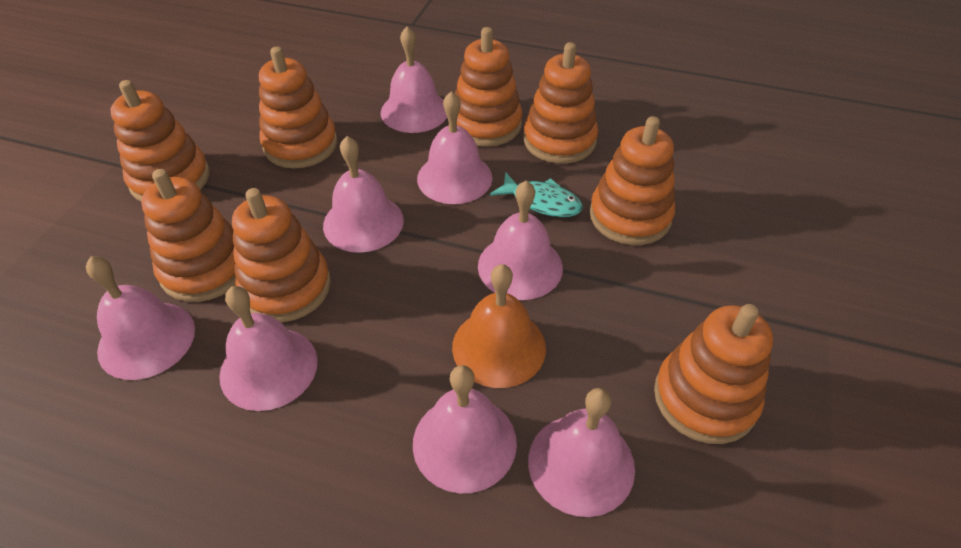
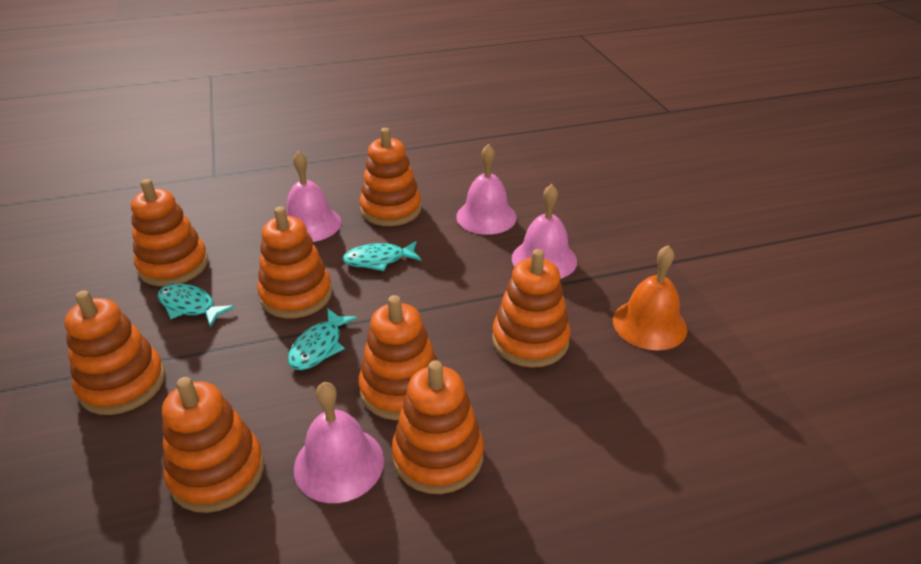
pink bell: 8 -> 4
turquoise fish: 1 -> 3

